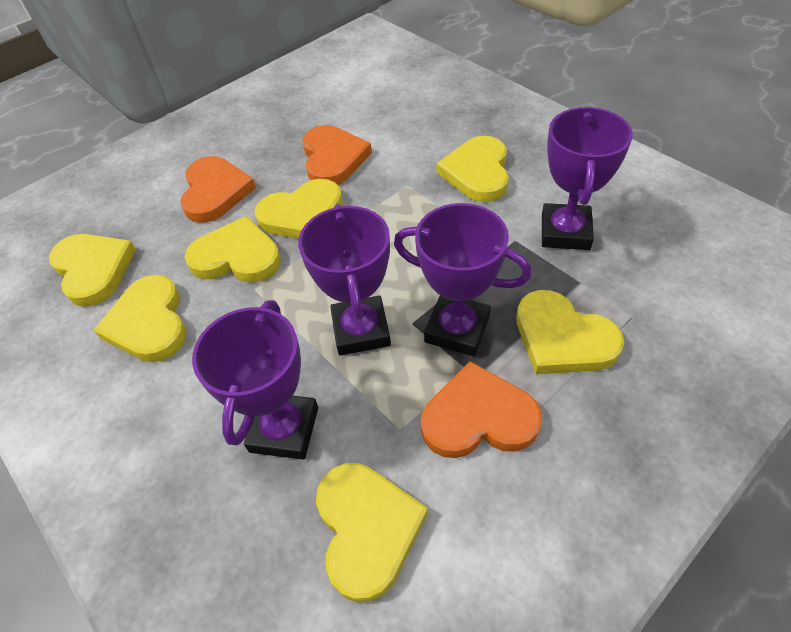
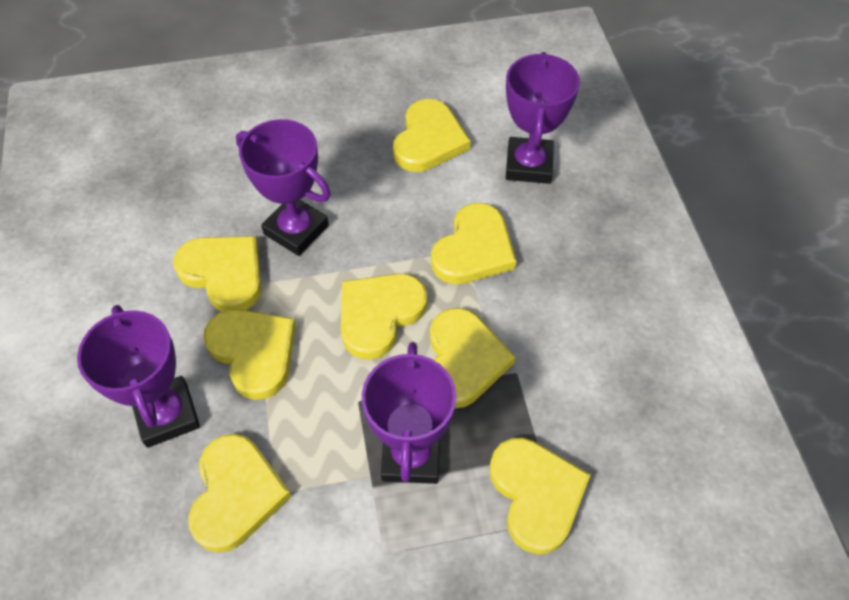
orange heart: 3 -> 0
yellow heart: 7 -> 8

